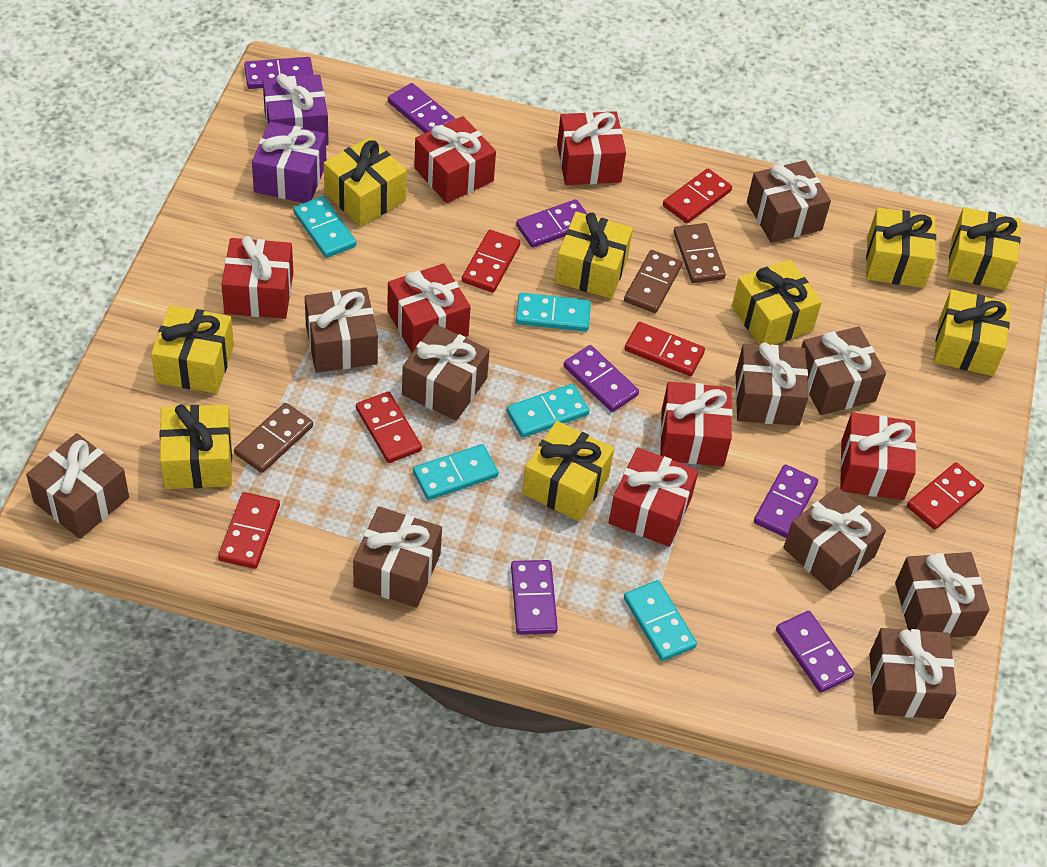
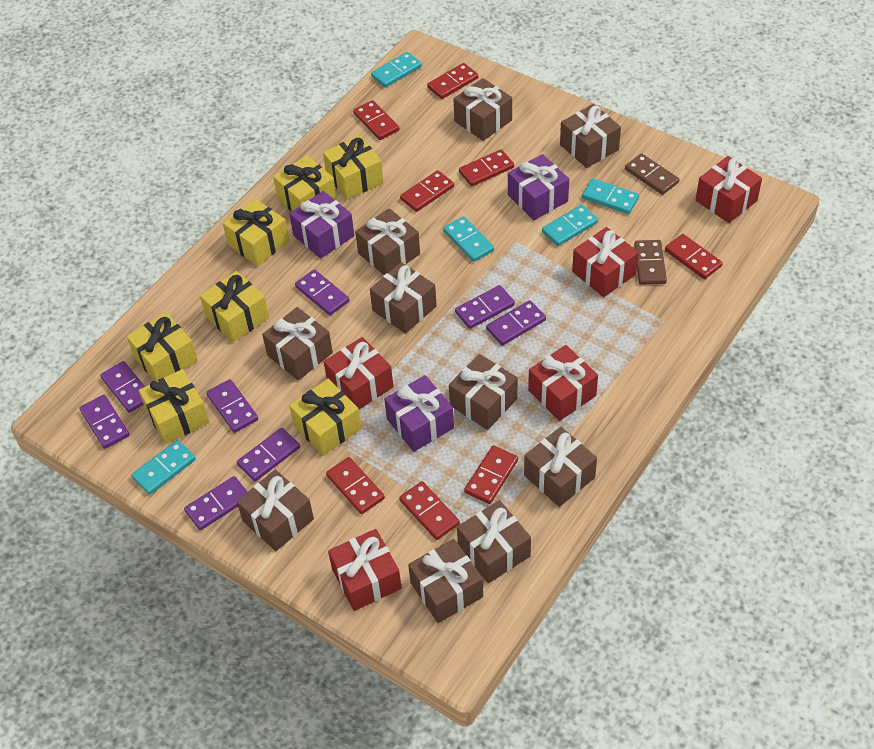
brown domino: 3 -> 2
purple domino: 7 -> 8
purple gift: 2 -> 3
red domino: 6 -> 8
red gift: 7 -> 5
yellow gift: 9 -> 7

